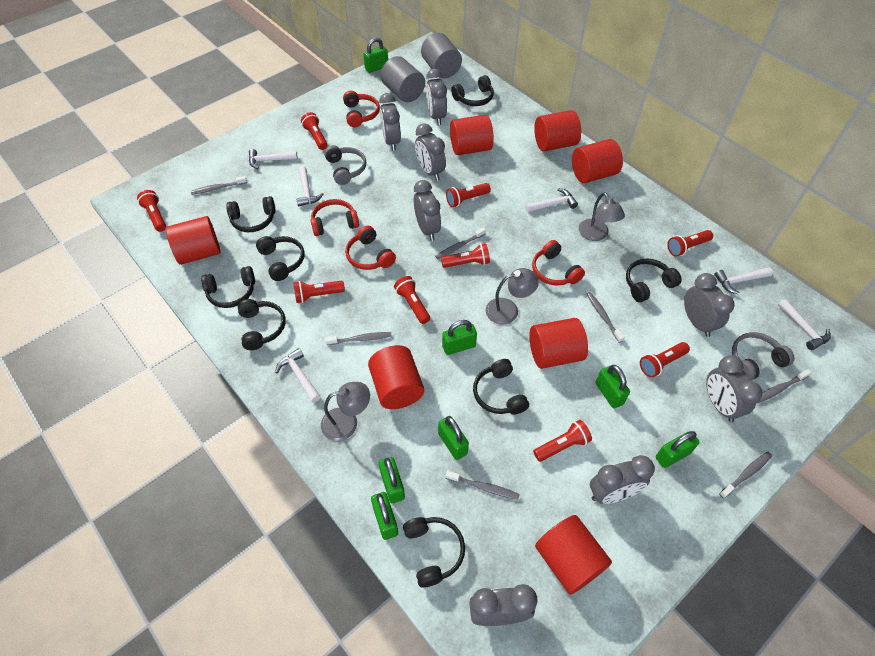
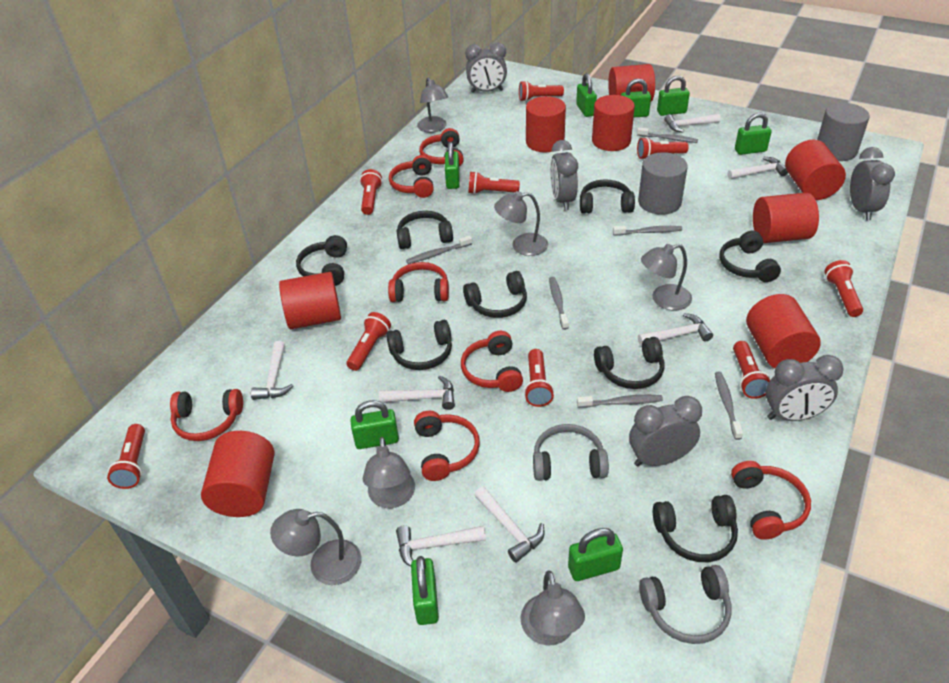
green padlock: 7 -> 8
grey clock: 8 -> 5
grey lamp: 3 -> 6
grey toothbrush: 7 -> 6
red cylinder: 7 -> 8
red headphones: 4 -> 7
white hammer: 6 -> 7

